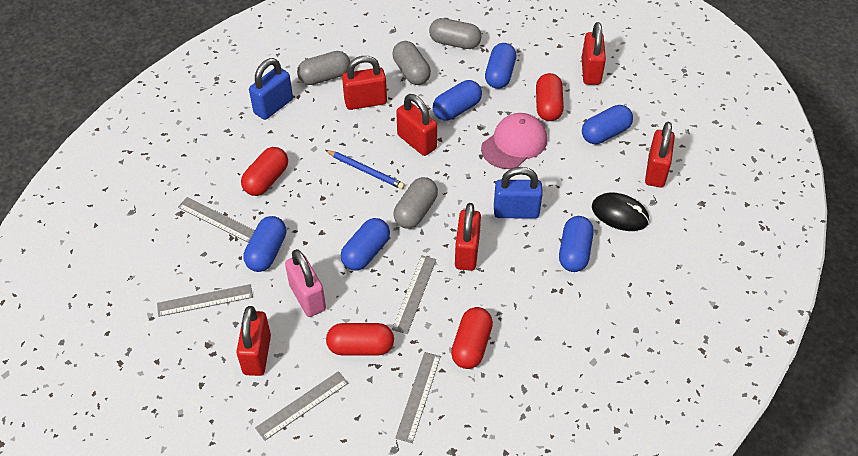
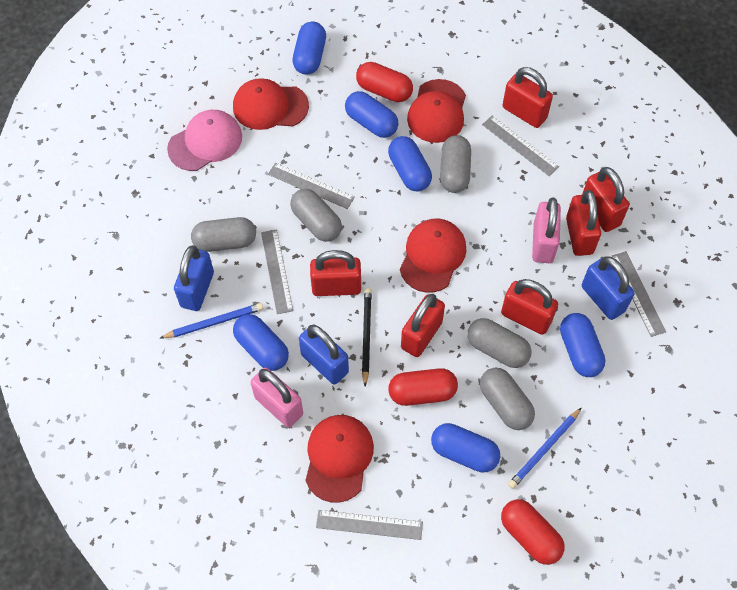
black mouse: 1 -> 0
black pencil: 0 -> 1
blue padlock: 2 -> 3
blue pencil: 1 -> 2
grey capsule: 4 -> 5
pink padlock: 1 -> 2
red cap: 0 -> 4
red capsule: 4 -> 3

